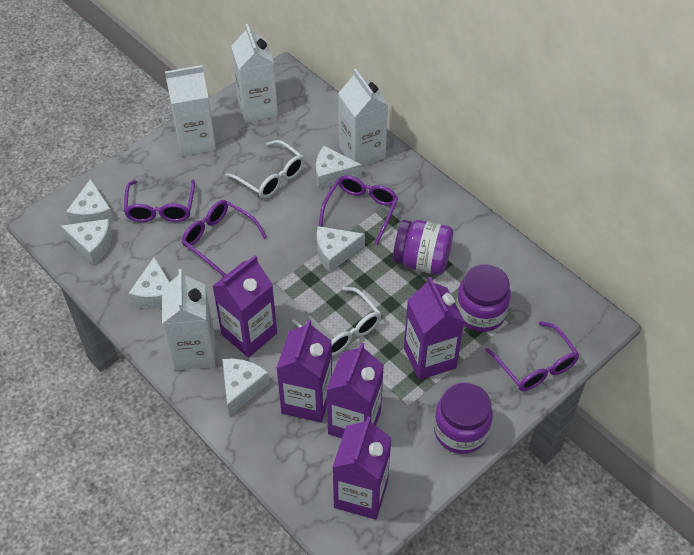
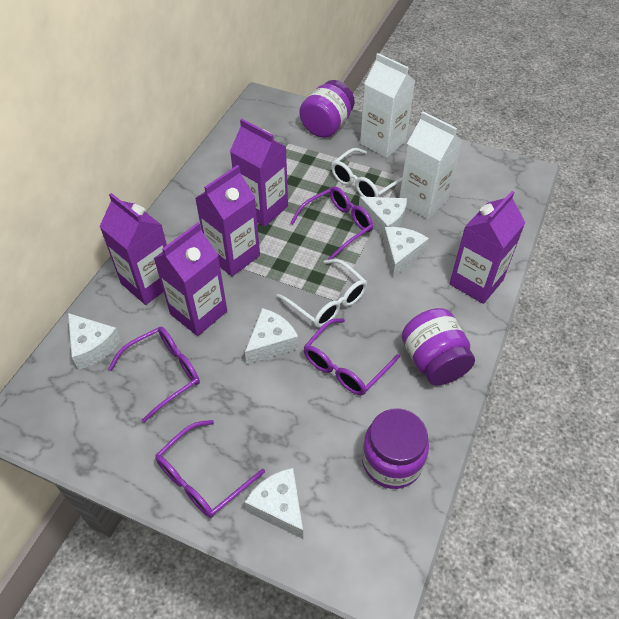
white carton: 4 -> 2
white cheese: 6 -> 5

